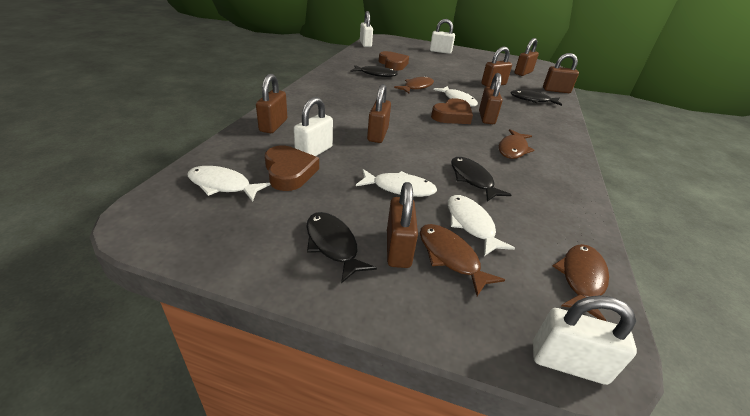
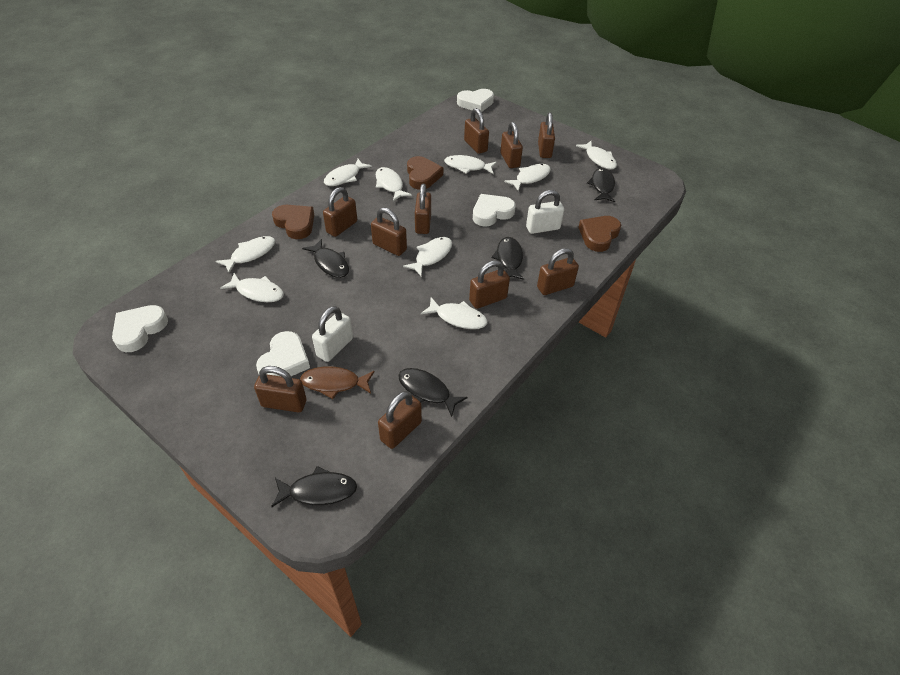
black fish: 4 -> 5
brown fish: 4 -> 1
brown padlock: 7 -> 10
white fish: 4 -> 9
white heart: 0 -> 4
white padlock: 4 -> 2

